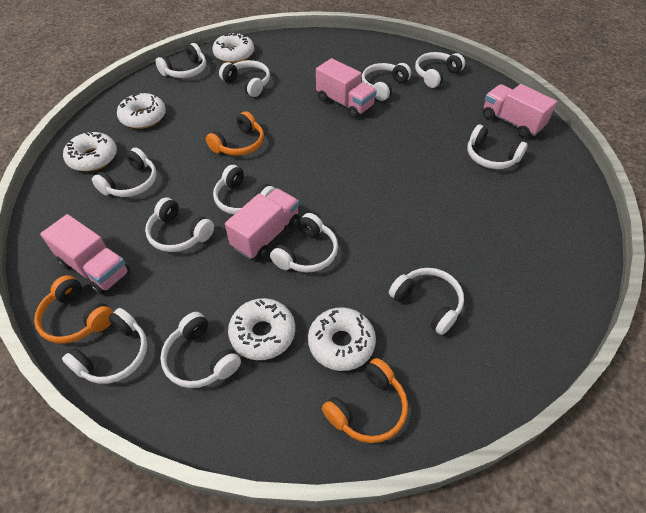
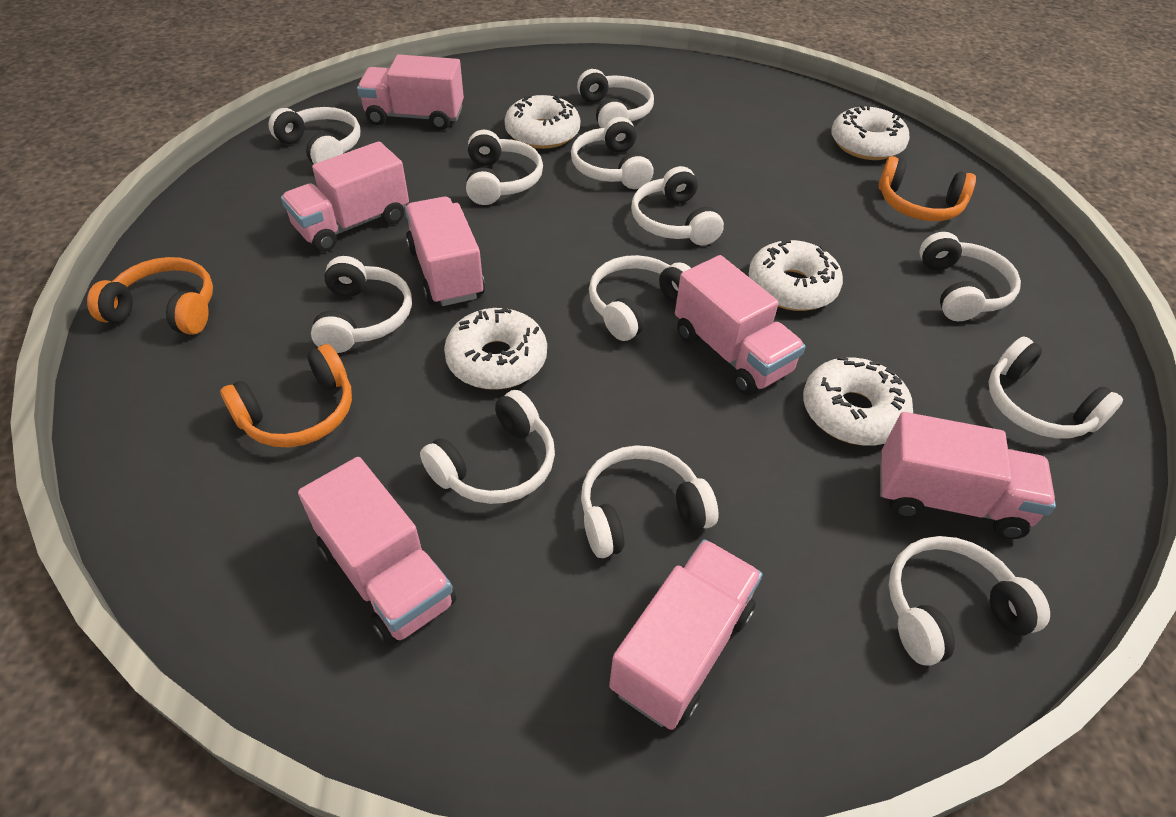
pink truck: 4 -> 7

